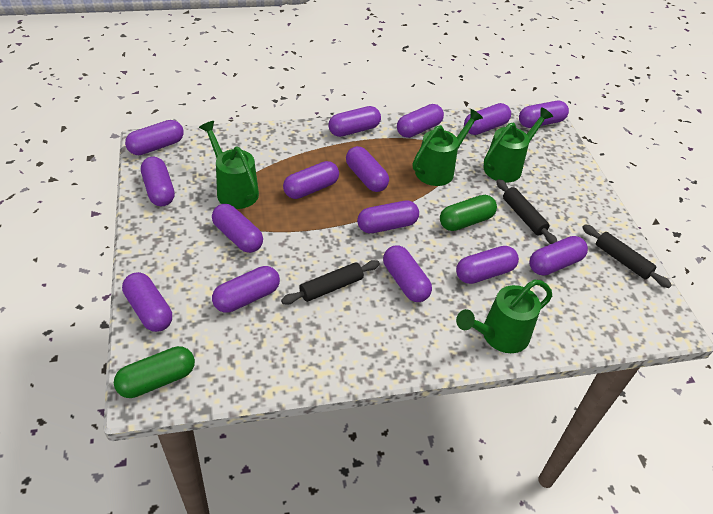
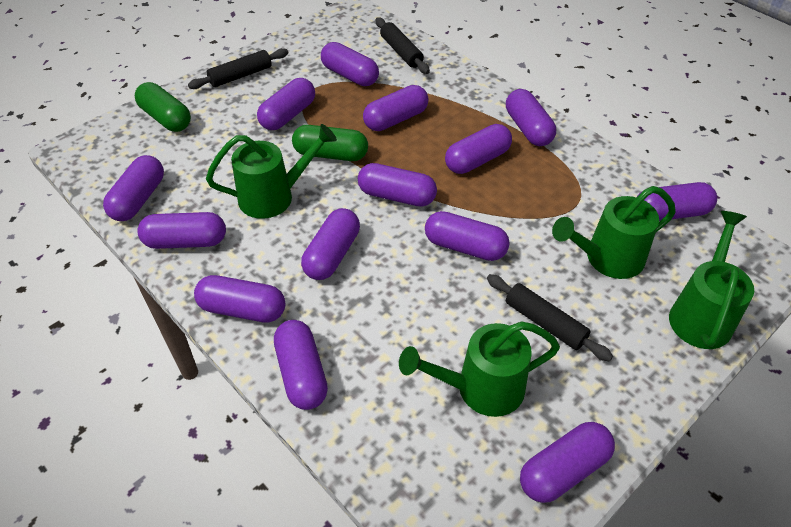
purple capsule: 15 -> 14

